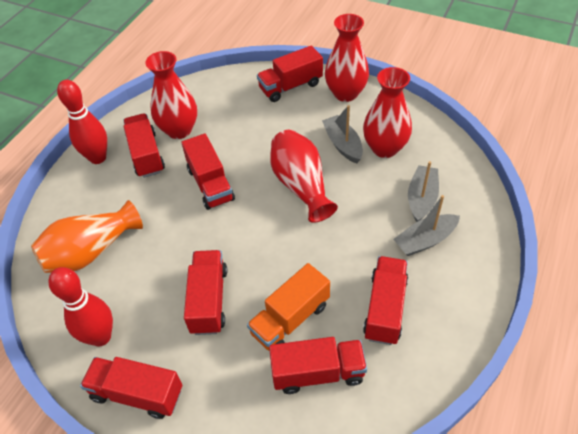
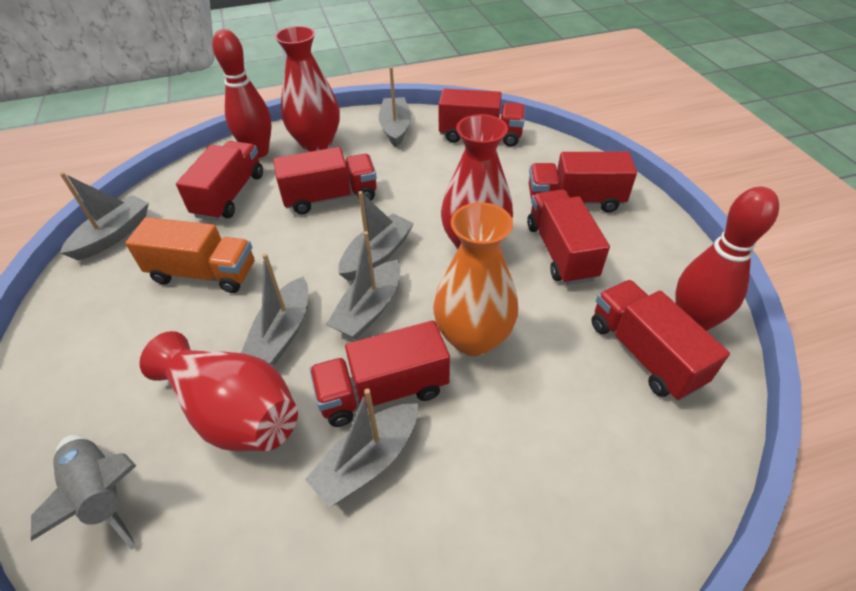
grey boat: 3 -> 6
grey rocket: 0 -> 1
red vase: 4 -> 3

